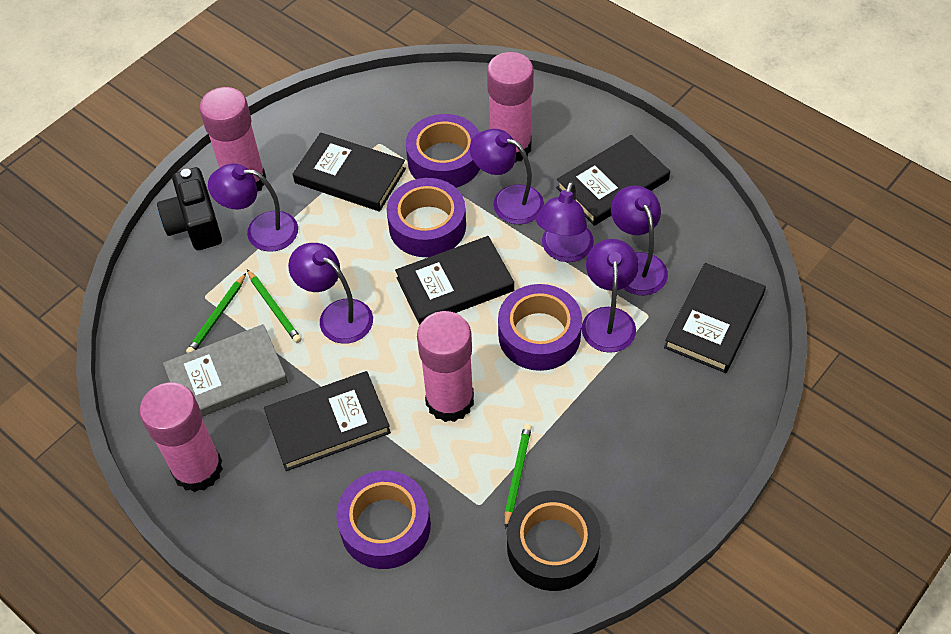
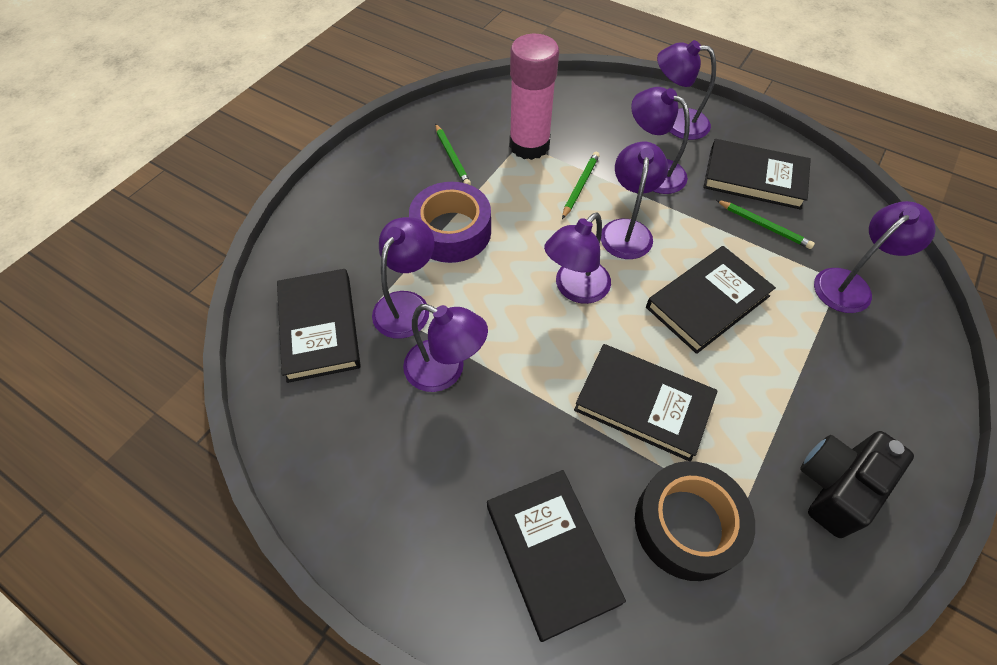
grey book: 1 -> 0
pink glue stick: 4 -> 1
purple lamp: 6 -> 7
purple tape: 4 -> 1

